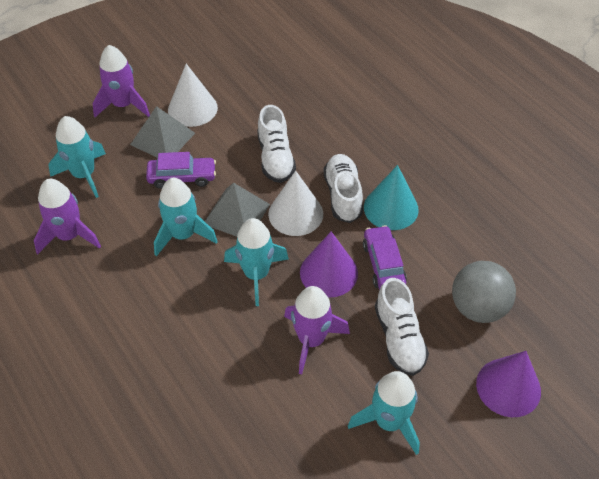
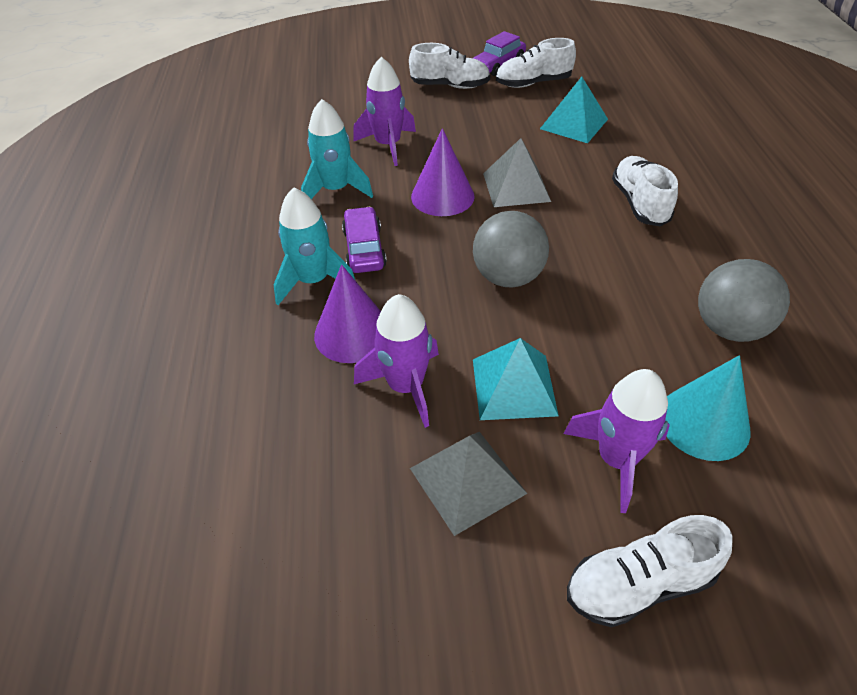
grey ball: 1 -> 2
turquoise pyramid: 0 -> 2
turquoise rocket: 4 -> 2
white cone: 2 -> 0
white shoe: 3 -> 4

